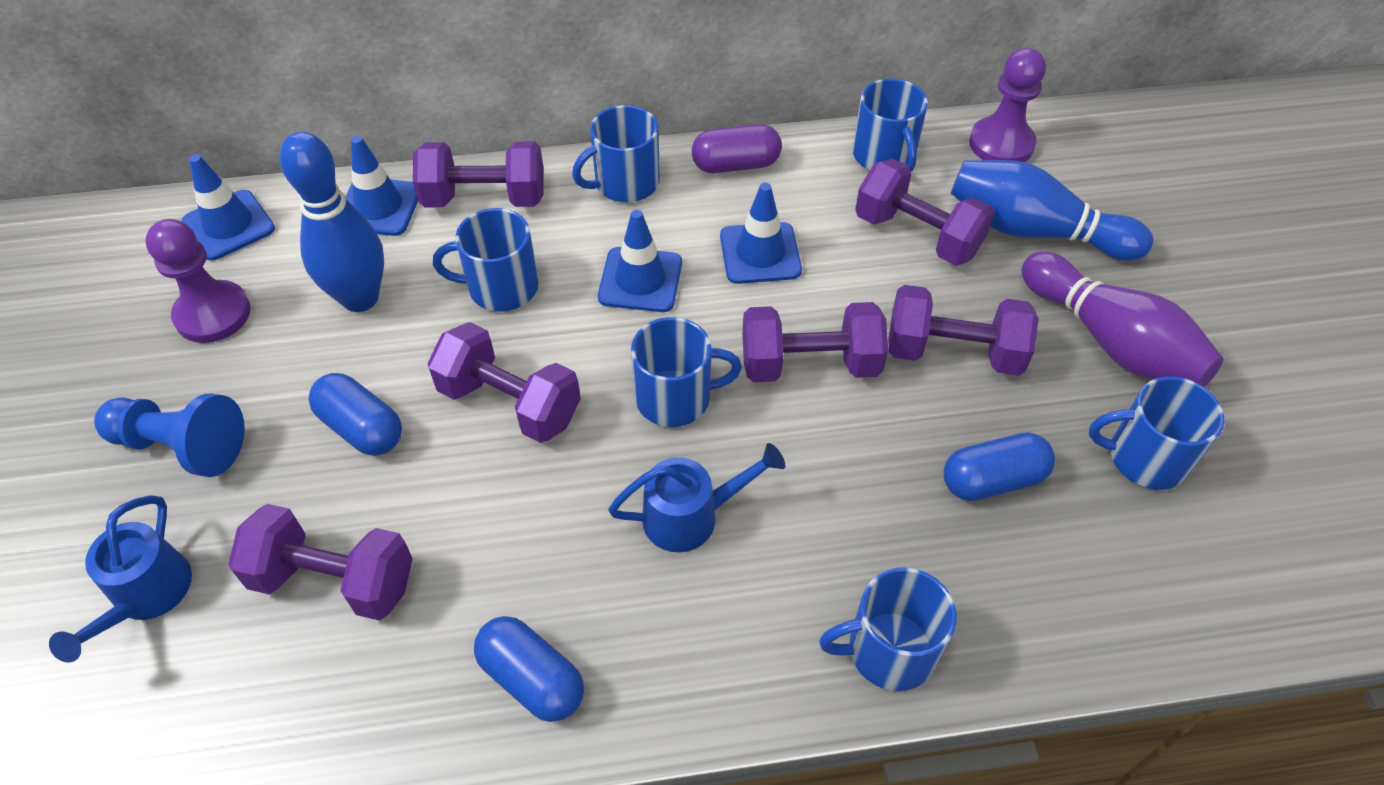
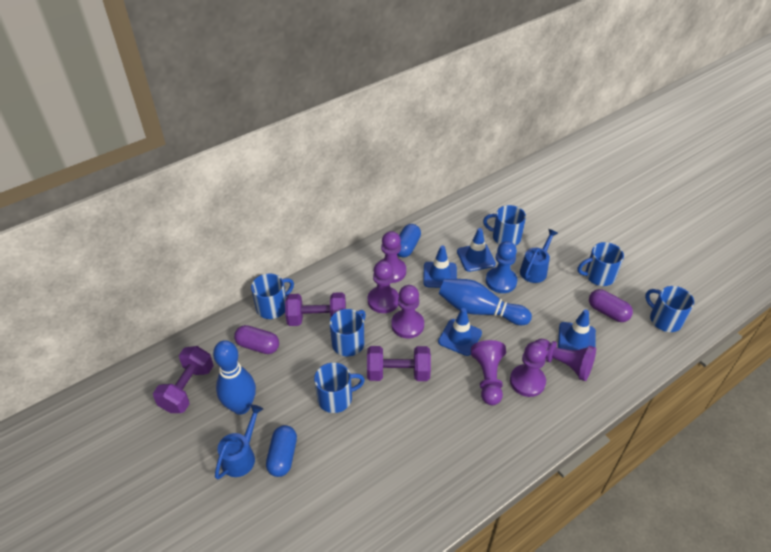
blue capsule: 3 -> 2
purple bowling pin: 1 -> 0
purple capsule: 1 -> 2
purple dumbbell: 6 -> 3
purple pawn: 2 -> 6

